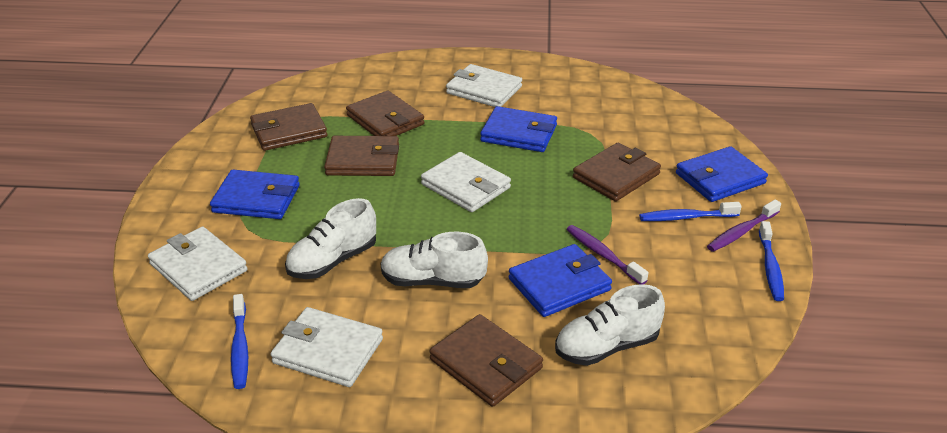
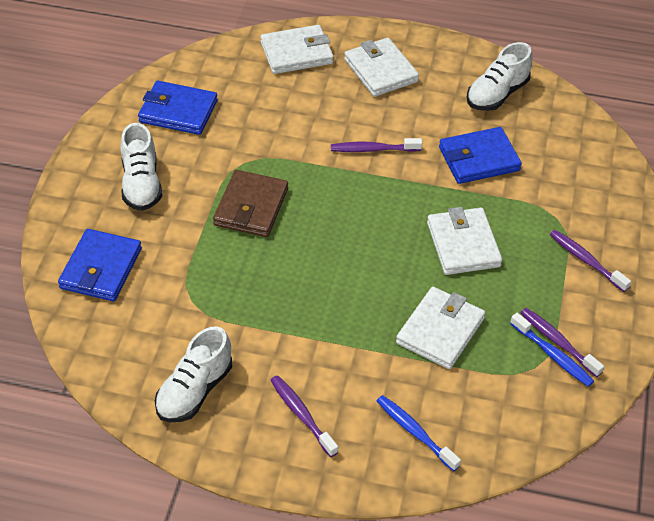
blue toothbrush: 3 -> 2
blue wallet: 4 -> 3
brown wallet: 5 -> 1
purple toothbrush: 2 -> 4

